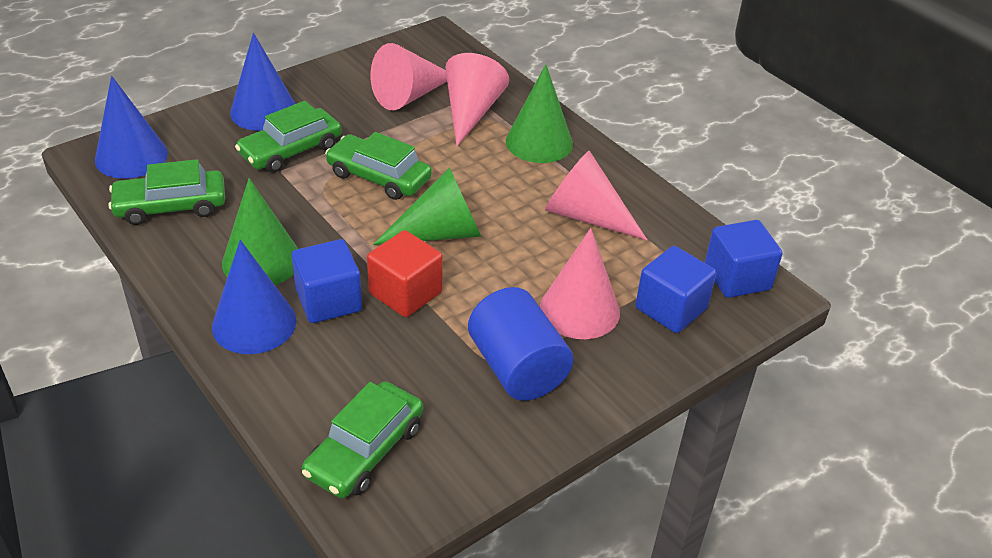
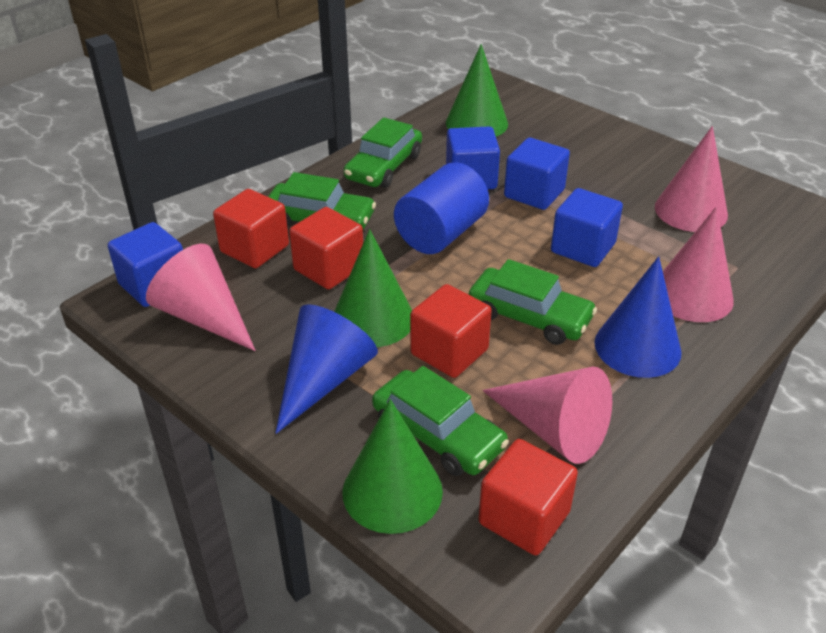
blue cone: 3 -> 2
blue cube: 3 -> 4
red cube: 1 -> 4

